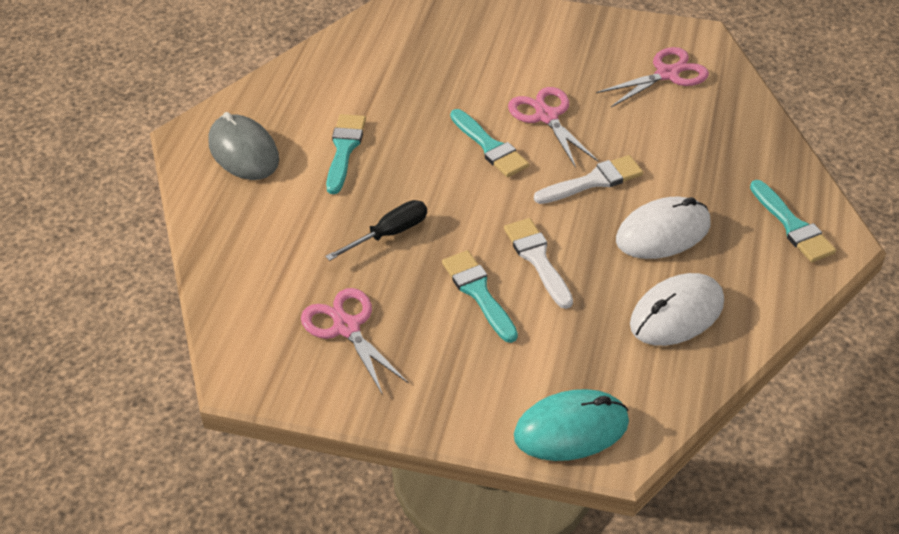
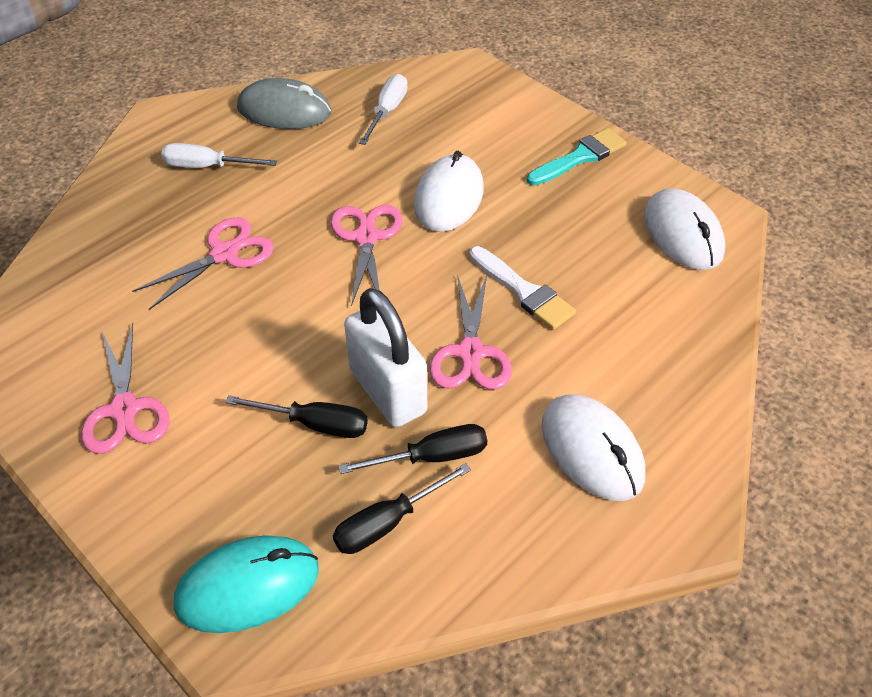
black screwdriver: 1 -> 3
pink scissors: 3 -> 4
turquoise brush: 4 -> 1
white brush: 2 -> 1
white mouse: 2 -> 3
white padlock: 0 -> 1
white screwdriver: 0 -> 2

